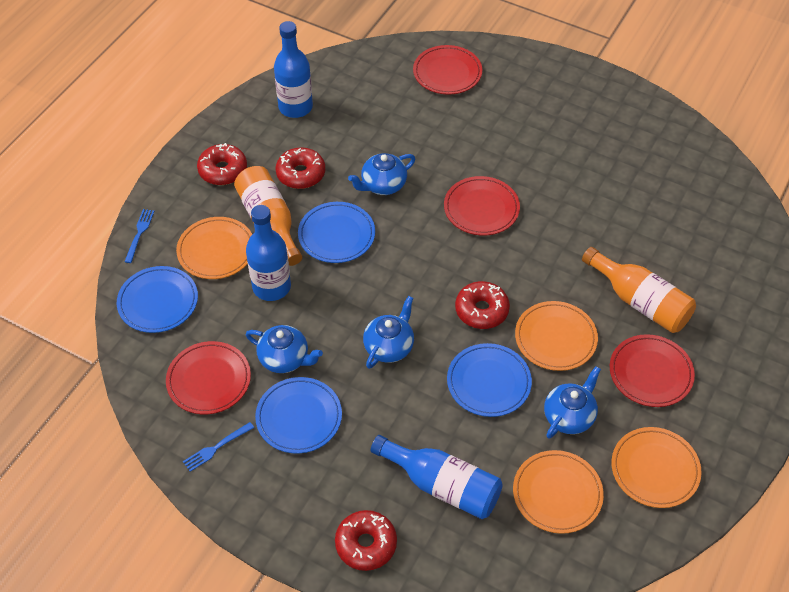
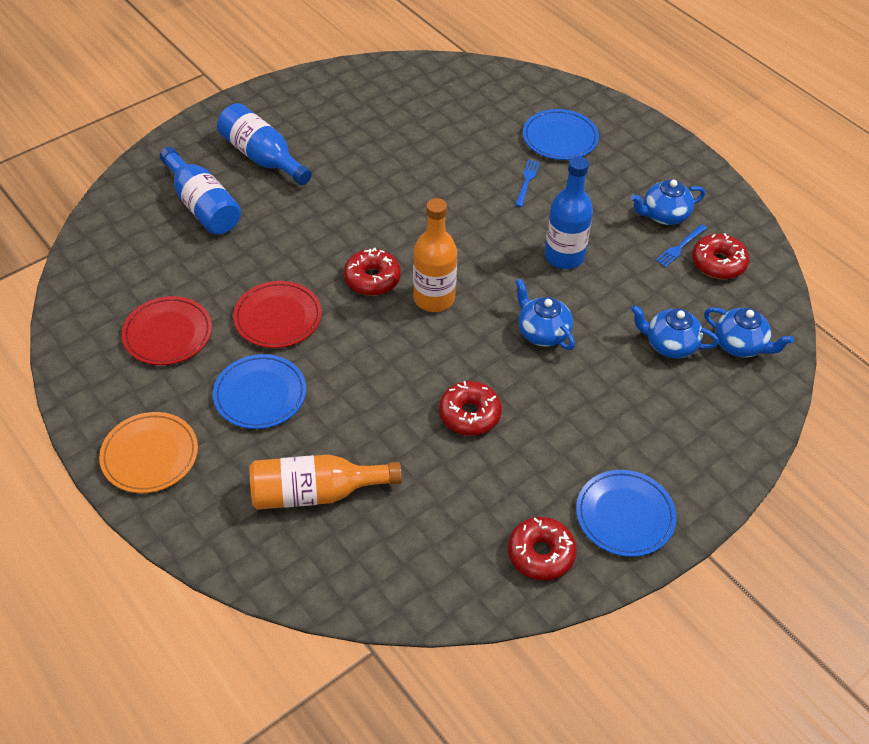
blue plate: 4 -> 3
orange plate: 4 -> 1
red plate: 4 -> 2

